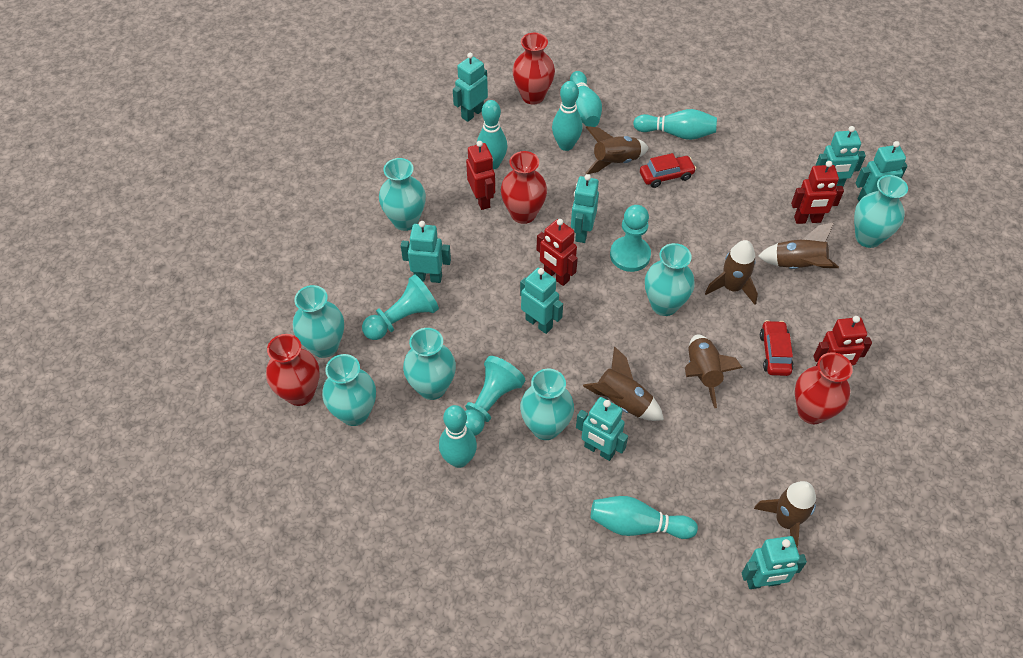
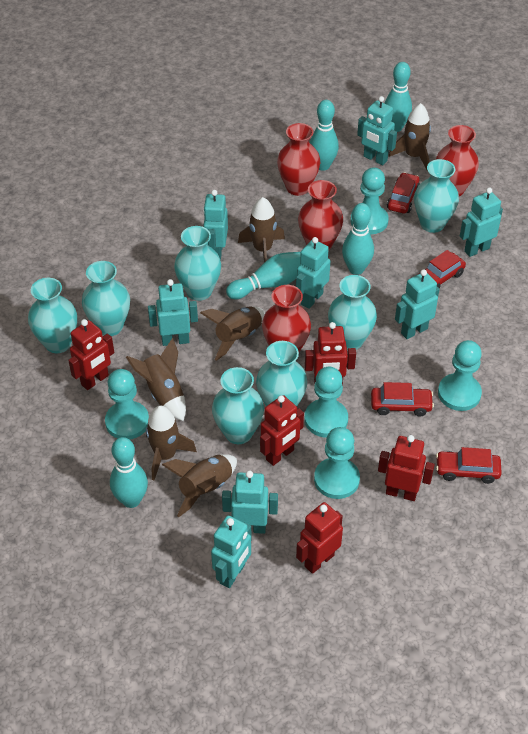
red car: 2 -> 4
red robot: 4 -> 5
turquoise bowling pin: 6 -> 5
turquoise pawn: 3 -> 5

